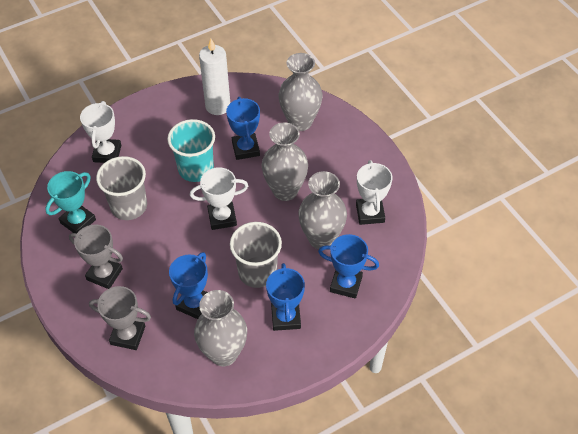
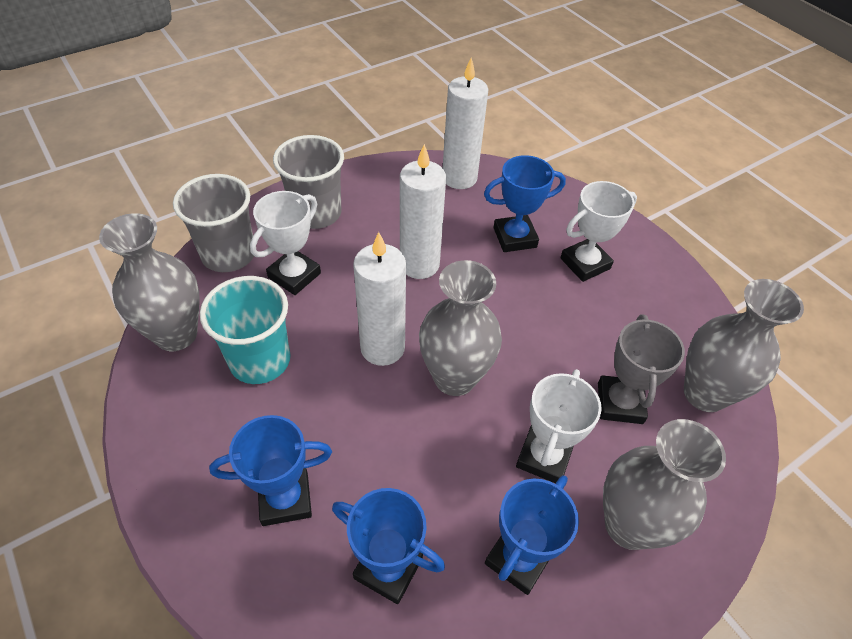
grey trophy: 2 -> 1
turquoise trophy: 1 -> 0
white candle: 1 -> 3

